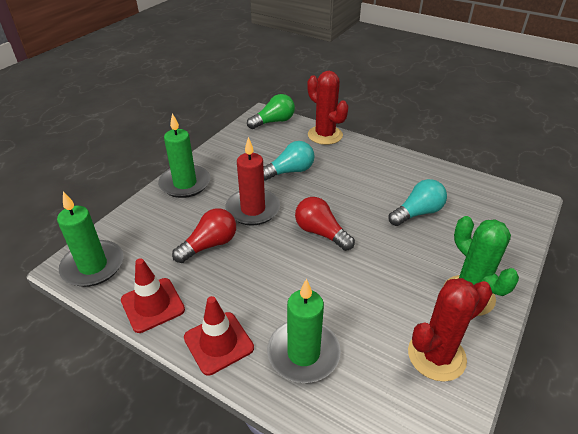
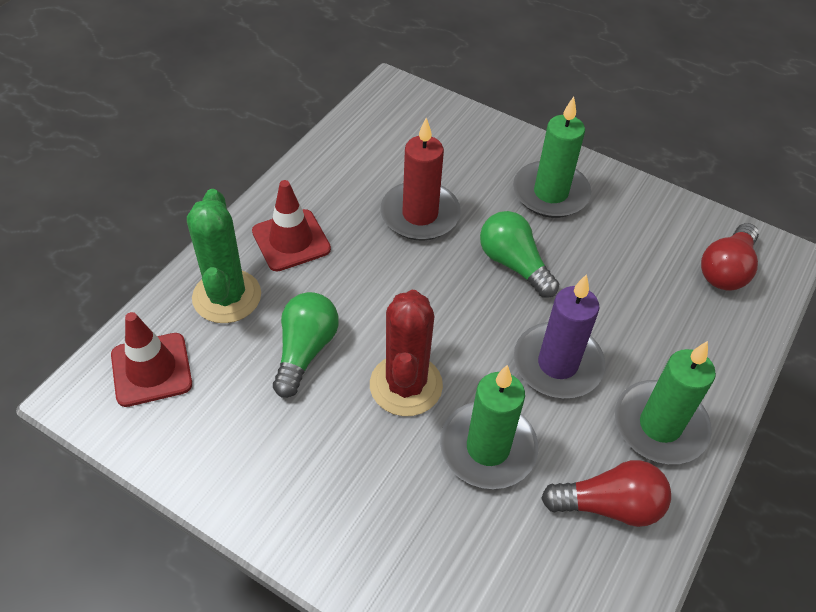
green light bulb: 1 -> 2
purple candle: 0 -> 1
red cactus: 2 -> 1
turquoise light bulb: 2 -> 0

